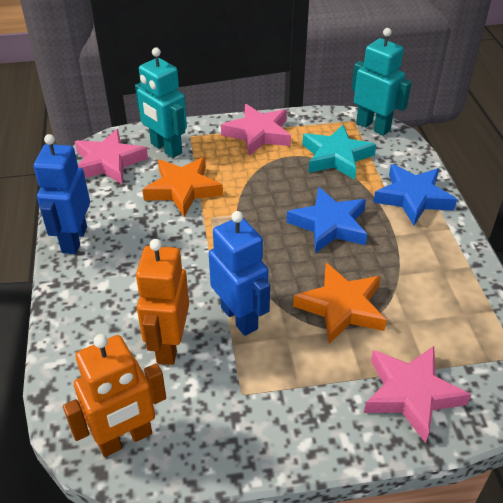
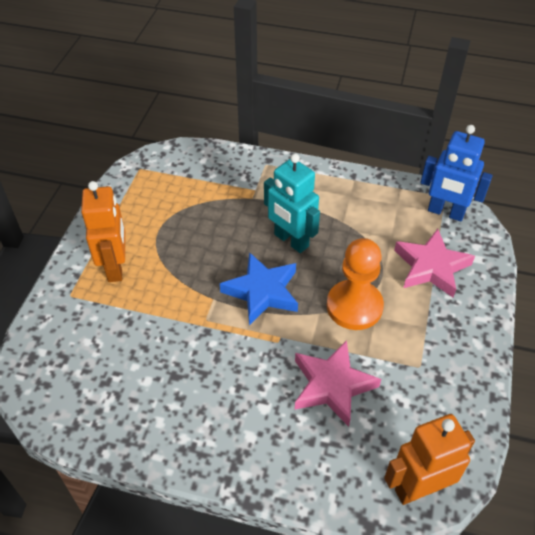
blue robot: 2 -> 1
blue star: 2 -> 1
orange pawn: 0 -> 1
orange star: 2 -> 0
pink star: 3 -> 2
turquoise robot: 2 -> 1
turquoise star: 1 -> 0

